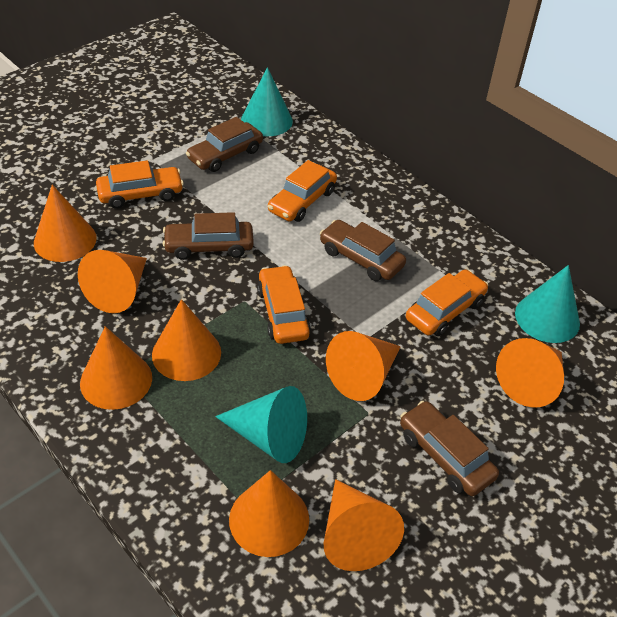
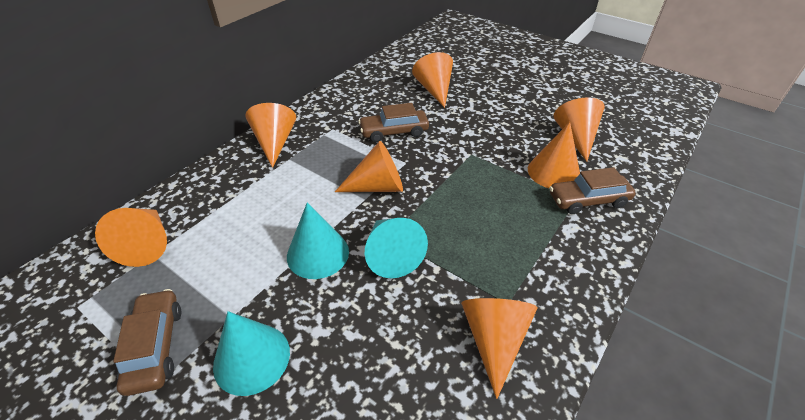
brown car: 4 -> 3
orange car: 4 -> 0
orange cone: 8 -> 7

